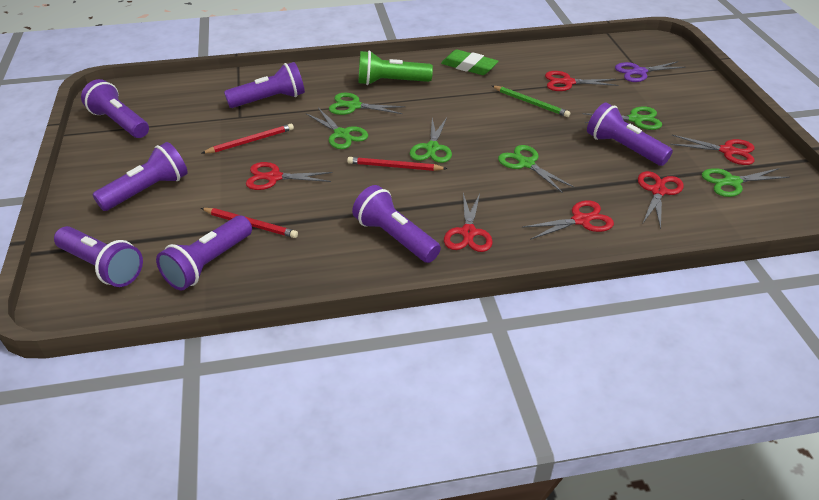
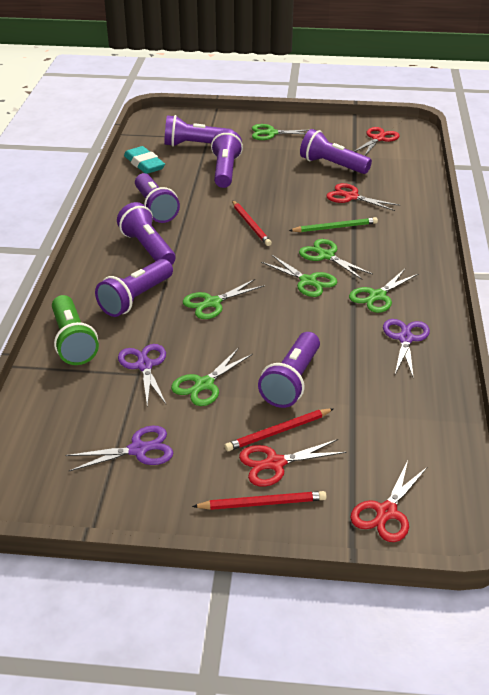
green eraser: 1 -> 0
purple scissors: 1 -> 3
red scissors: 6 -> 4
turquoise eraser: 0 -> 1

